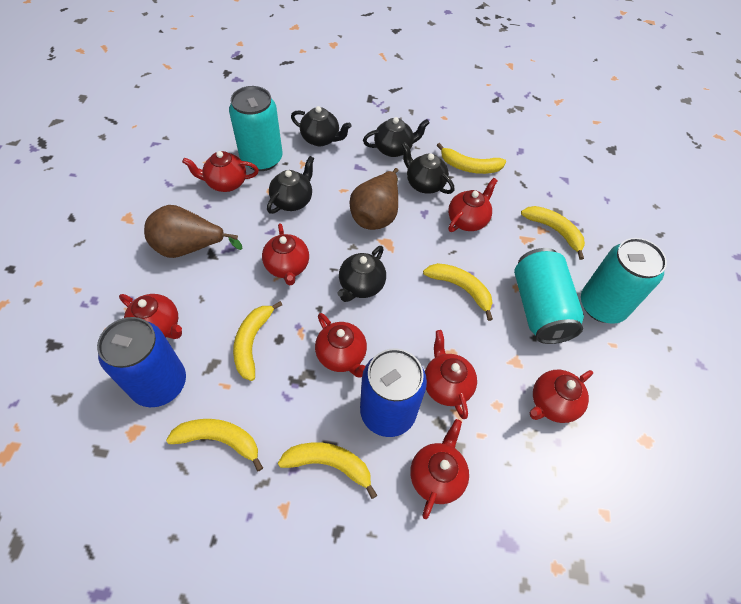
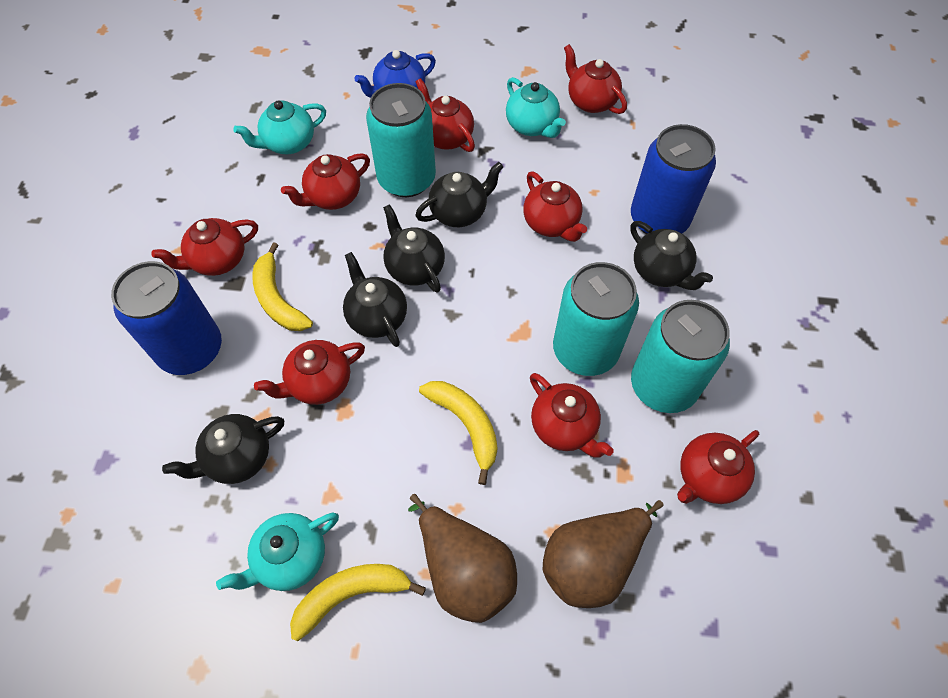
blue teapot: 0 -> 1
turquoise teapot: 0 -> 3
yellow banana: 6 -> 3

